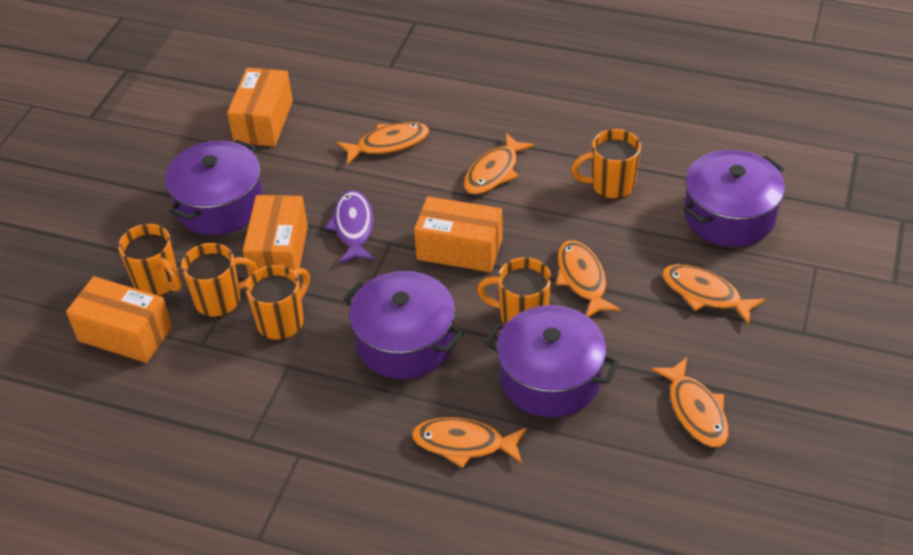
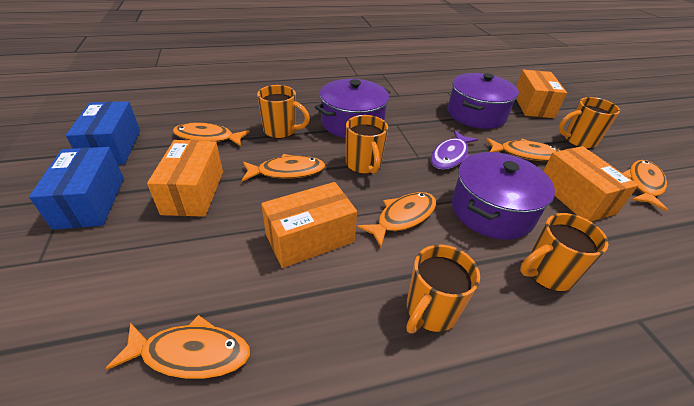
blue box: 0 -> 2
purple pot: 4 -> 3

